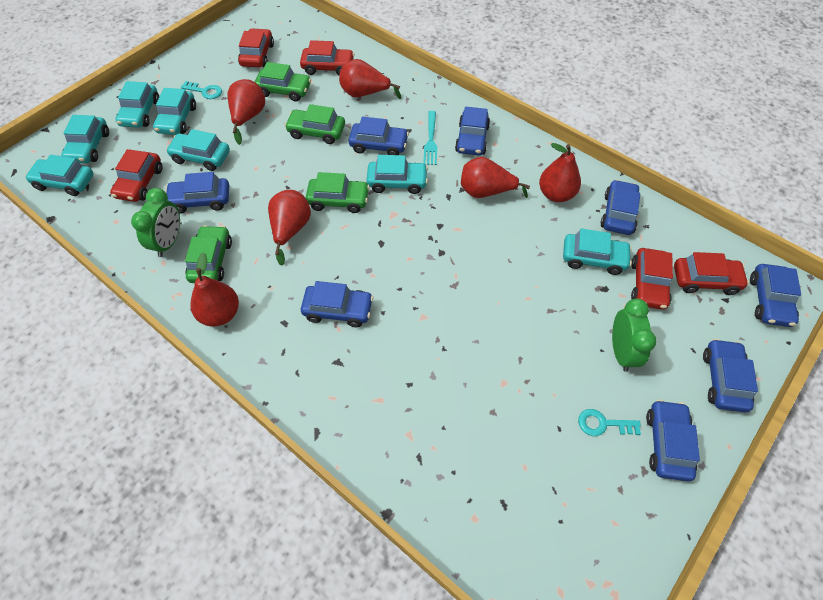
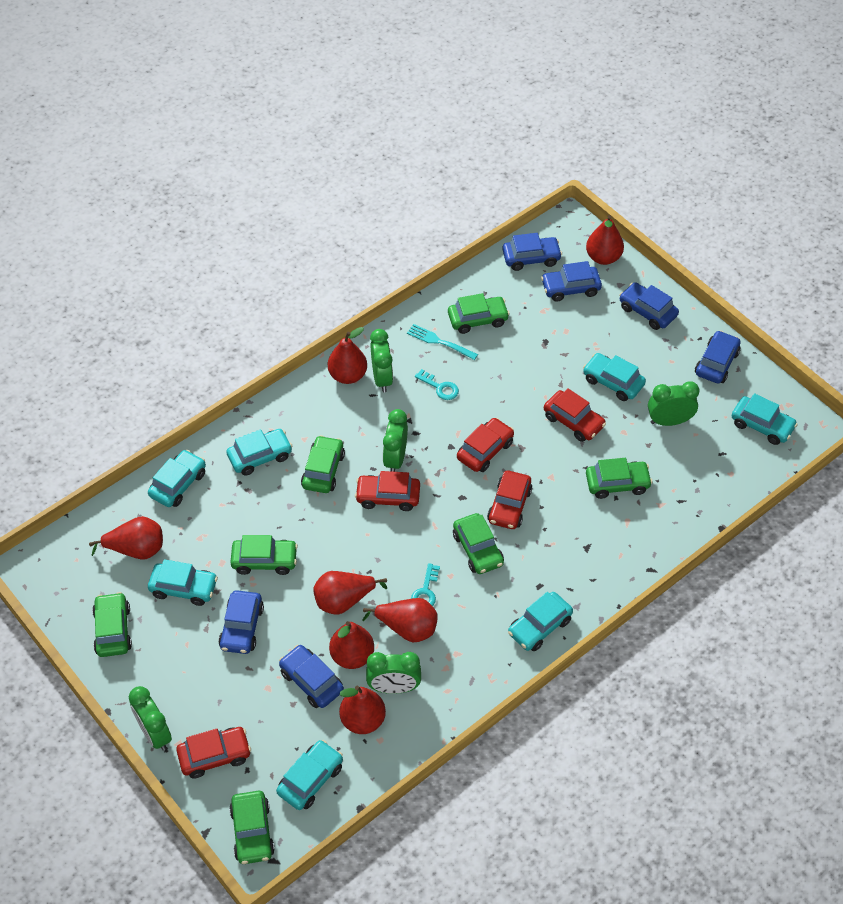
blue car: 8 -> 6
green car: 4 -> 7
green clock: 2 -> 5
red pear: 6 -> 7

